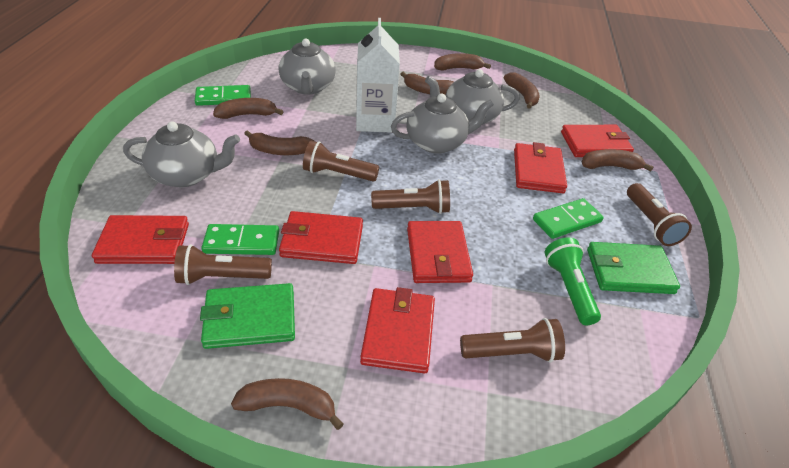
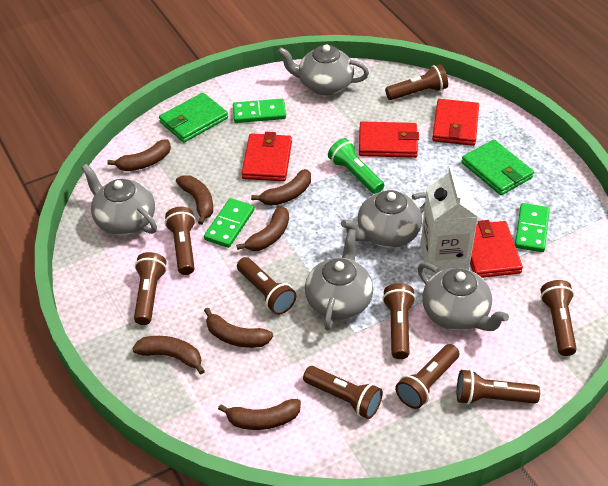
brown flashlight: 5 -> 9
grey teapot: 4 -> 5
red wallet: 6 -> 4

